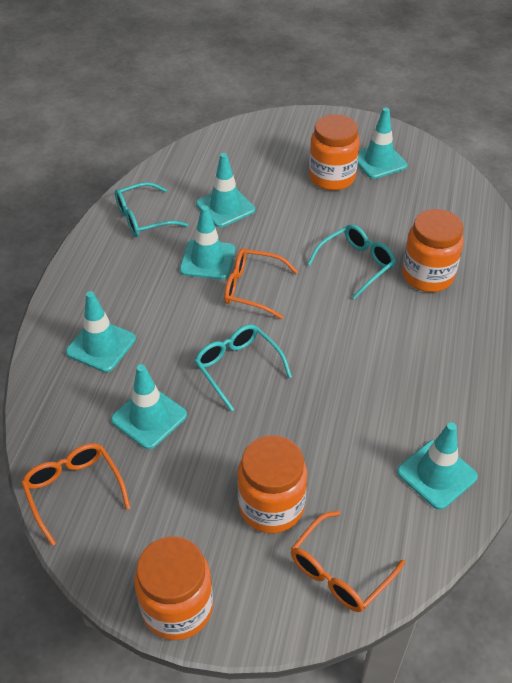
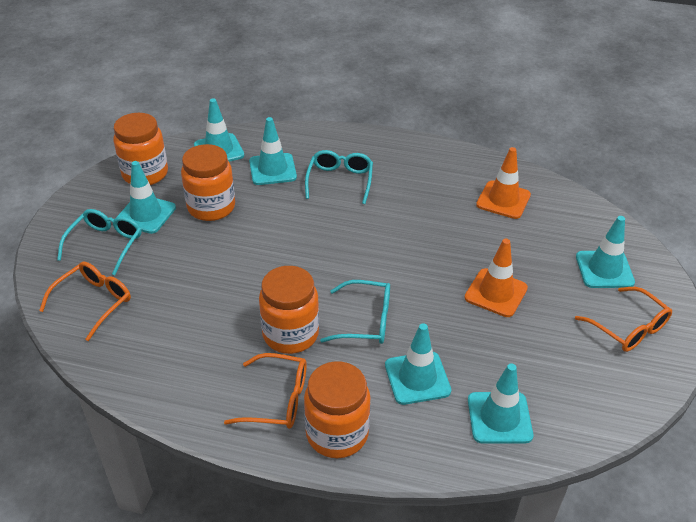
orange traffic cone: 0 -> 2

